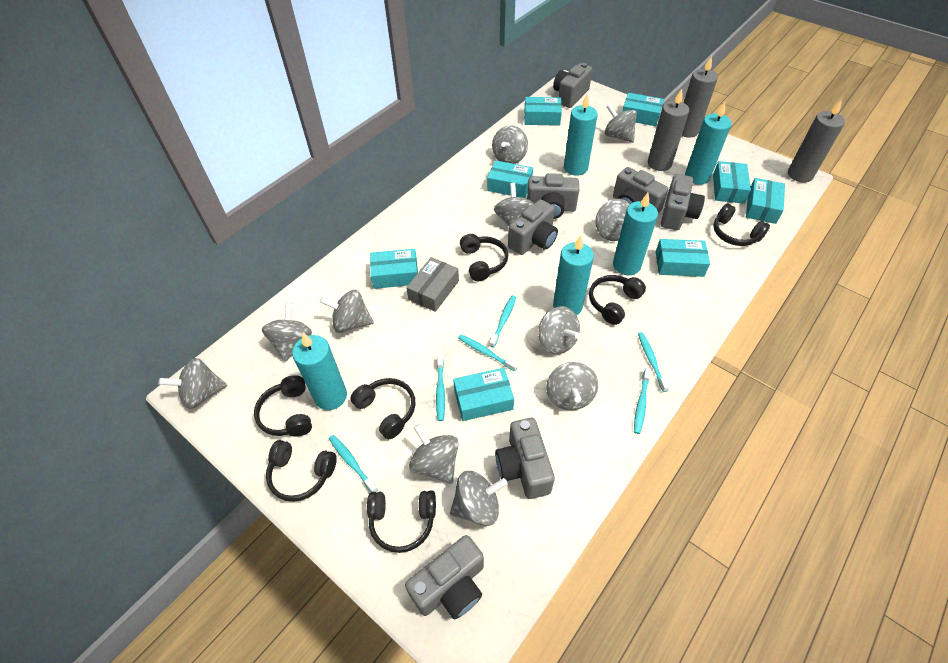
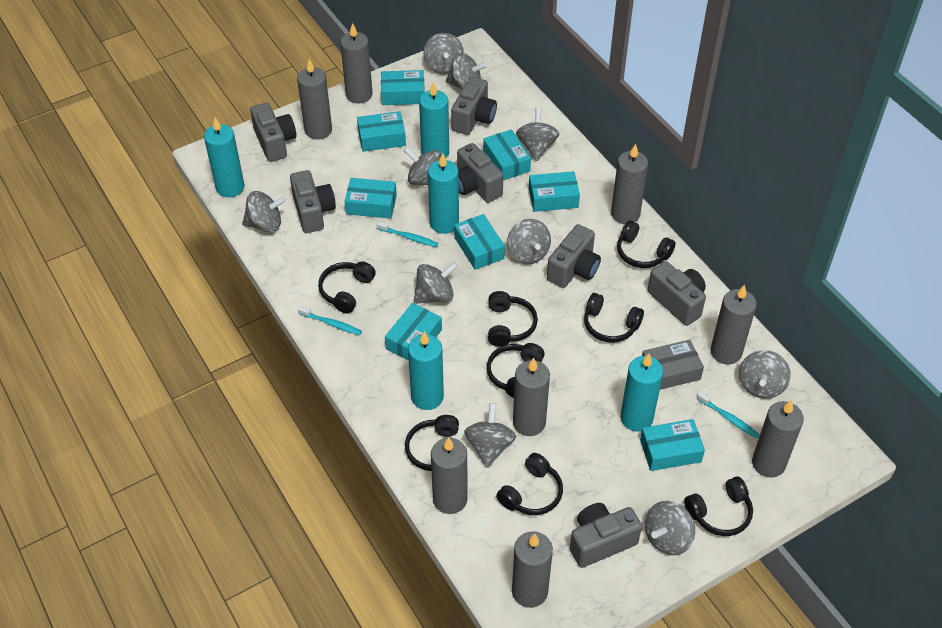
black headphones: 7 -> 8
grey candle: 3 -> 8
grey spinning top: 11 -> 10
turquoise toothbrush: 6 -> 3

